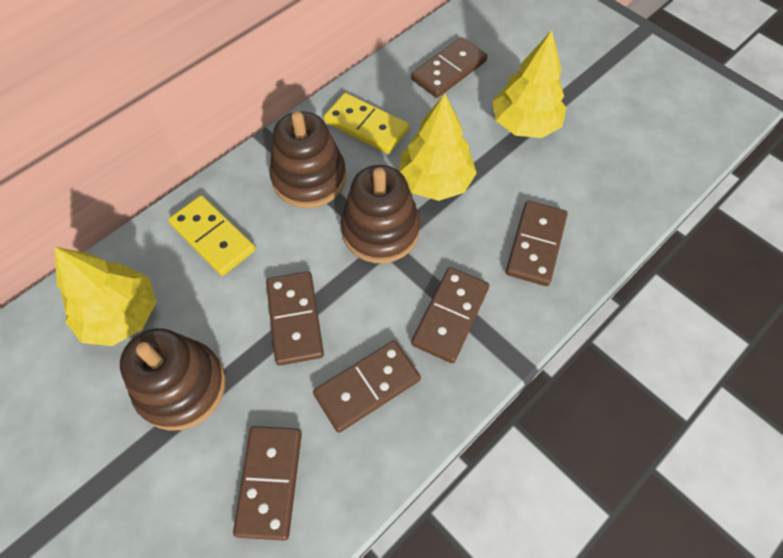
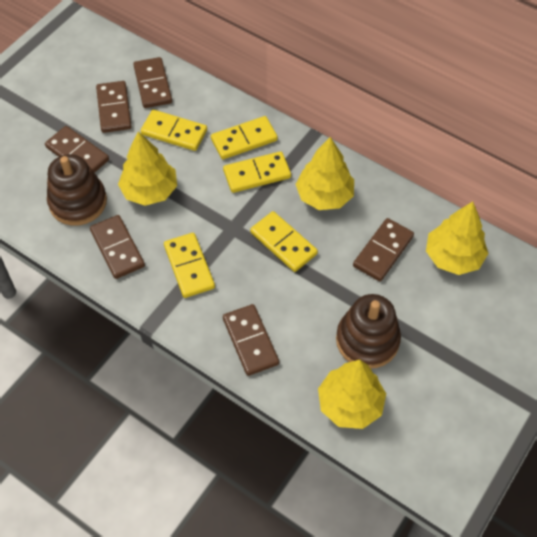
brown stacking toy: 3 -> 2
yellow domino: 2 -> 5
yellow tree: 3 -> 4

